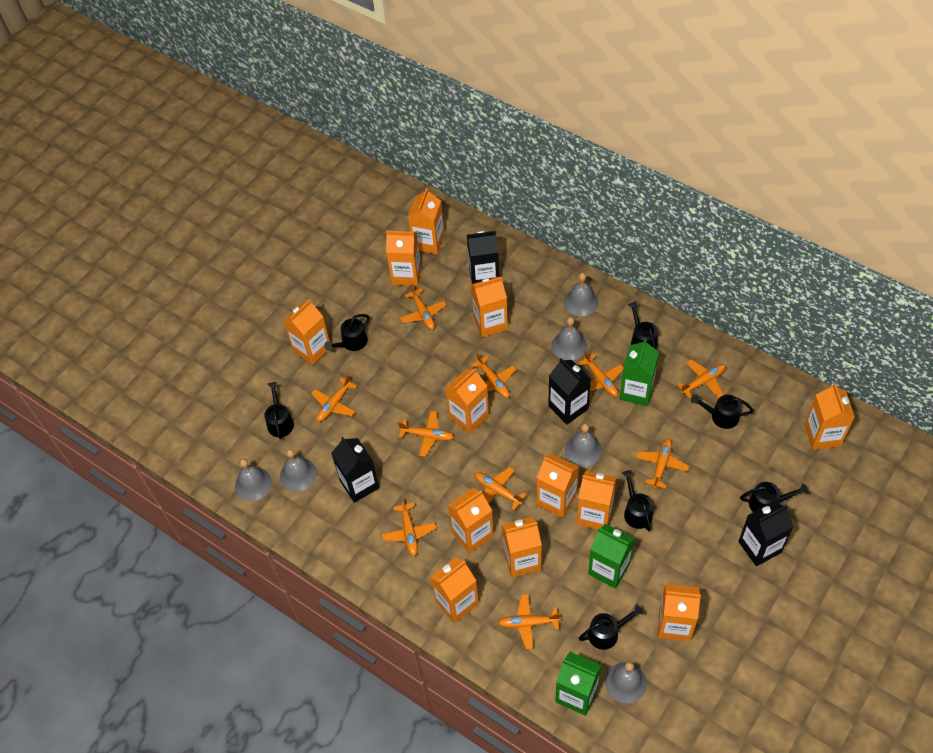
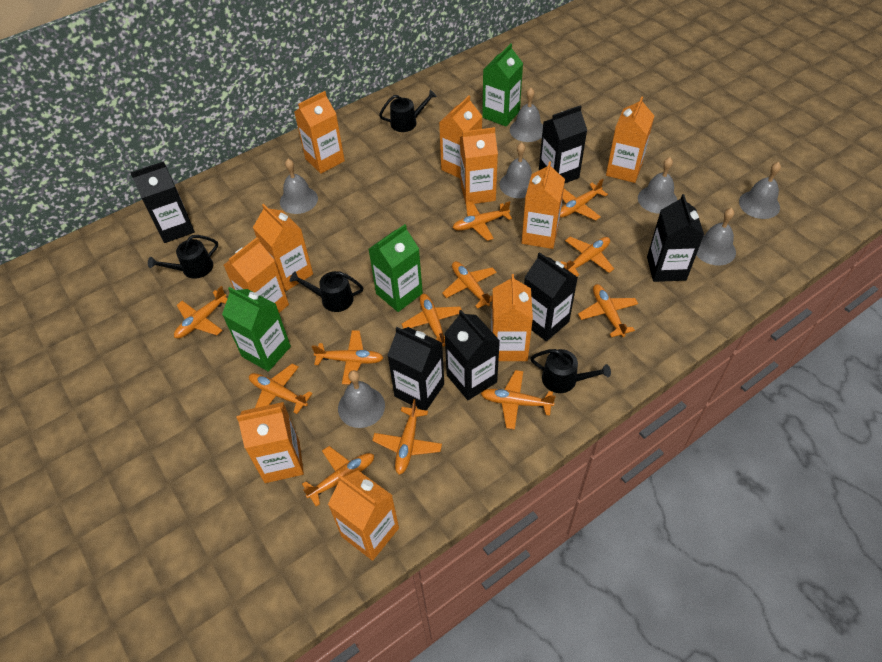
black carton: 4 -> 6
black watering can: 7 -> 4
grey bell: 6 -> 7
orange carton: 12 -> 10
orange plane: 10 -> 12

